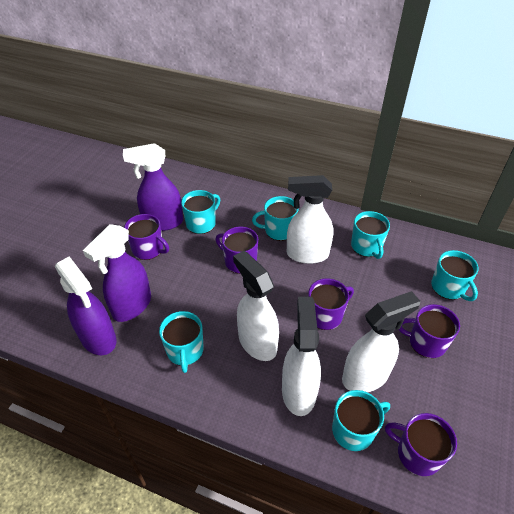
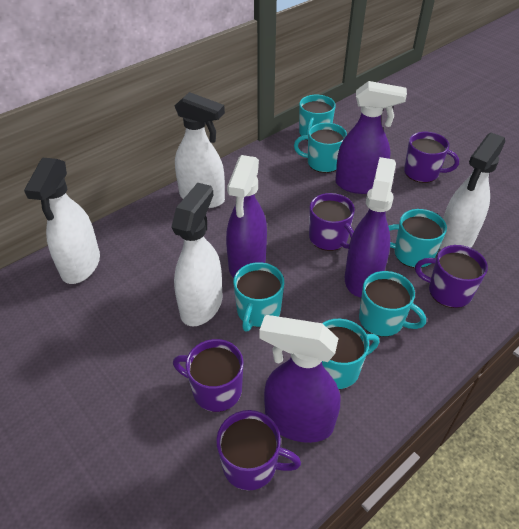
purple spray bottle: 3 -> 4

